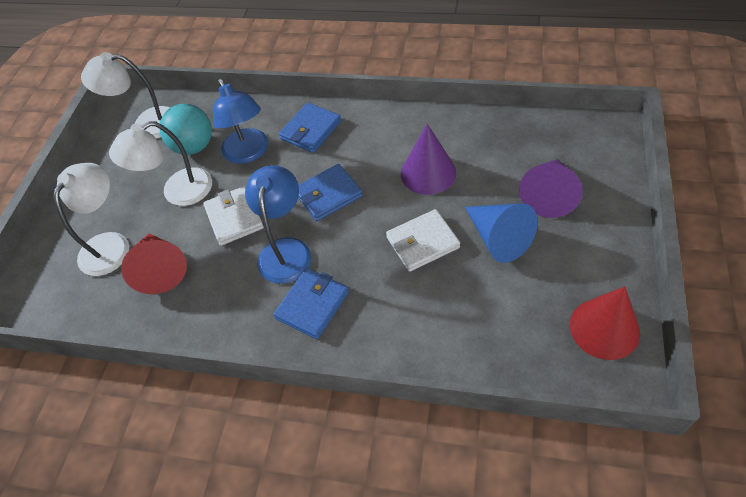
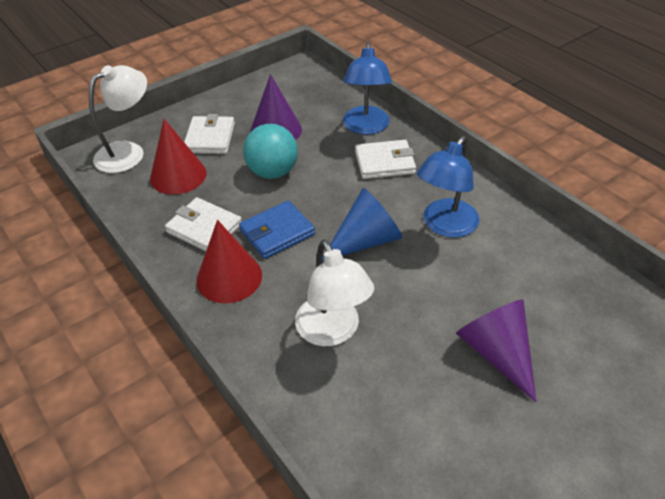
blue wallet: 3 -> 1
white lamp: 3 -> 2
white wallet: 2 -> 3

